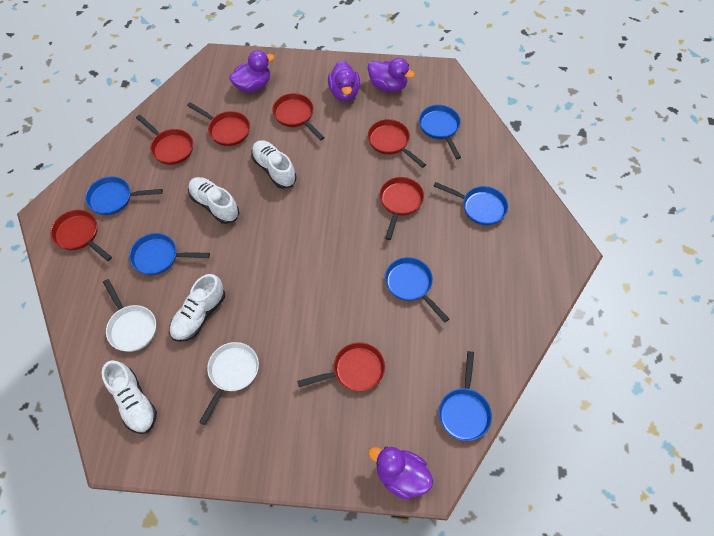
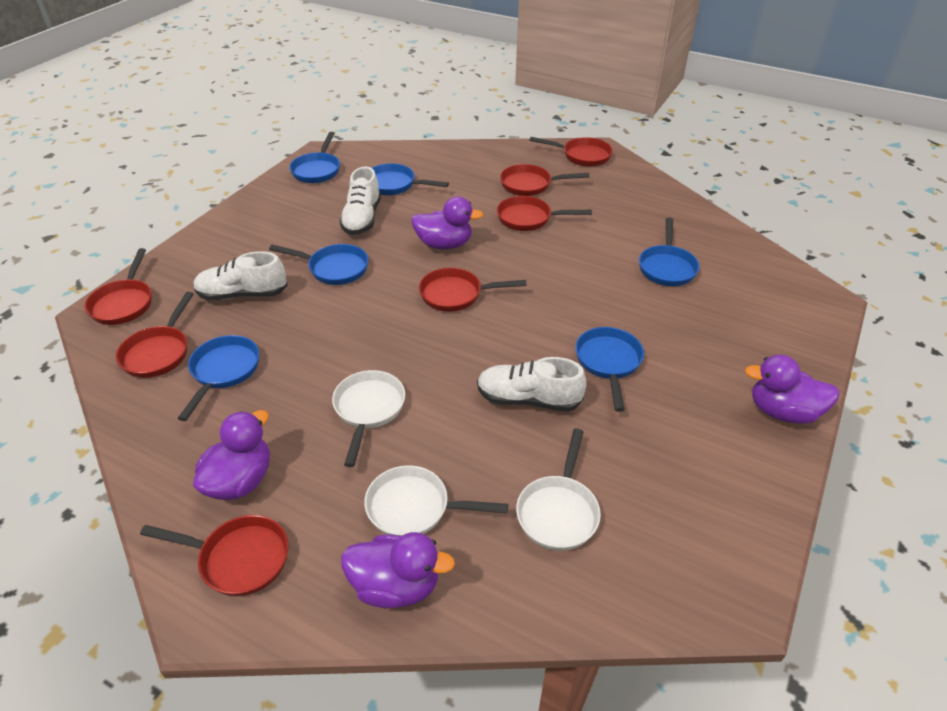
white pan: 2 -> 3
white shoe: 4 -> 3

